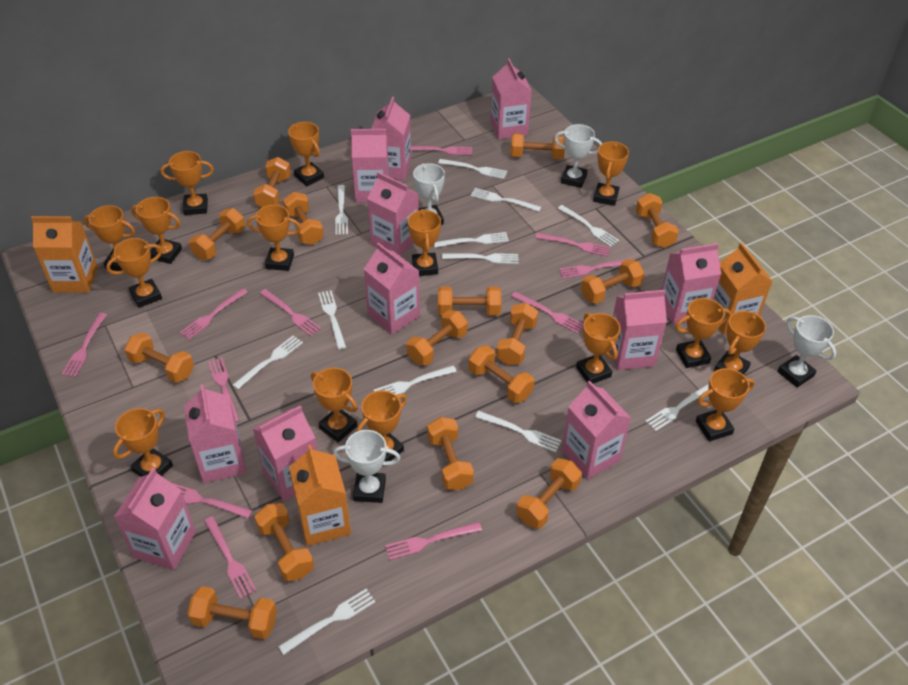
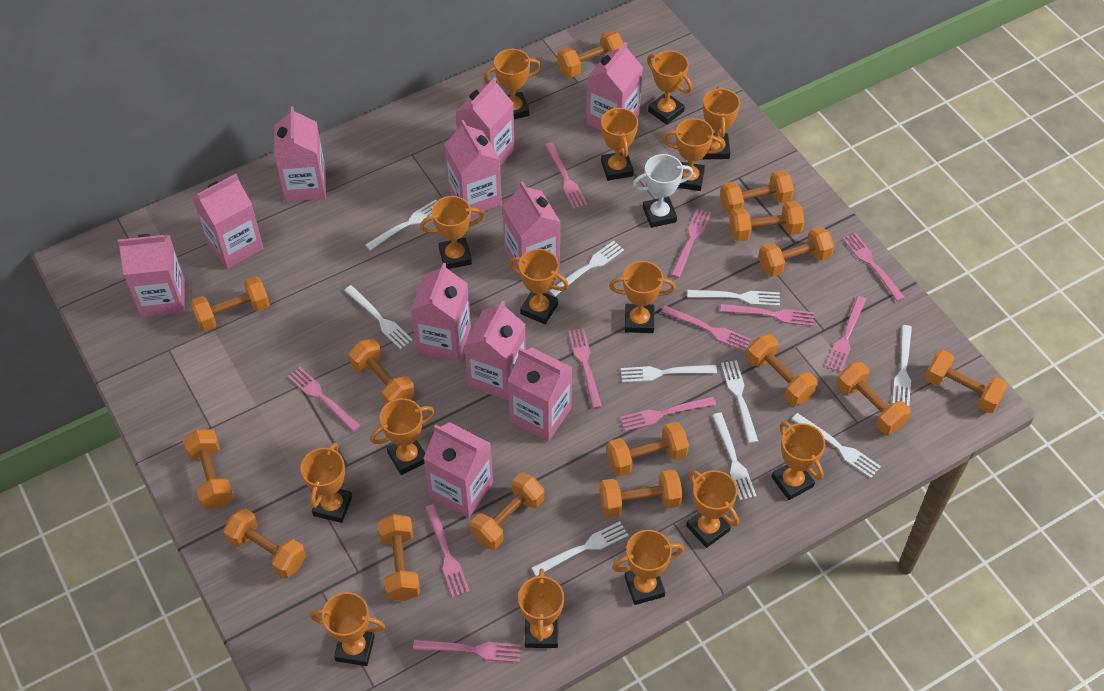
orange carton: 3 -> 0
white fork: 12 -> 10
white trophy: 4 -> 1

